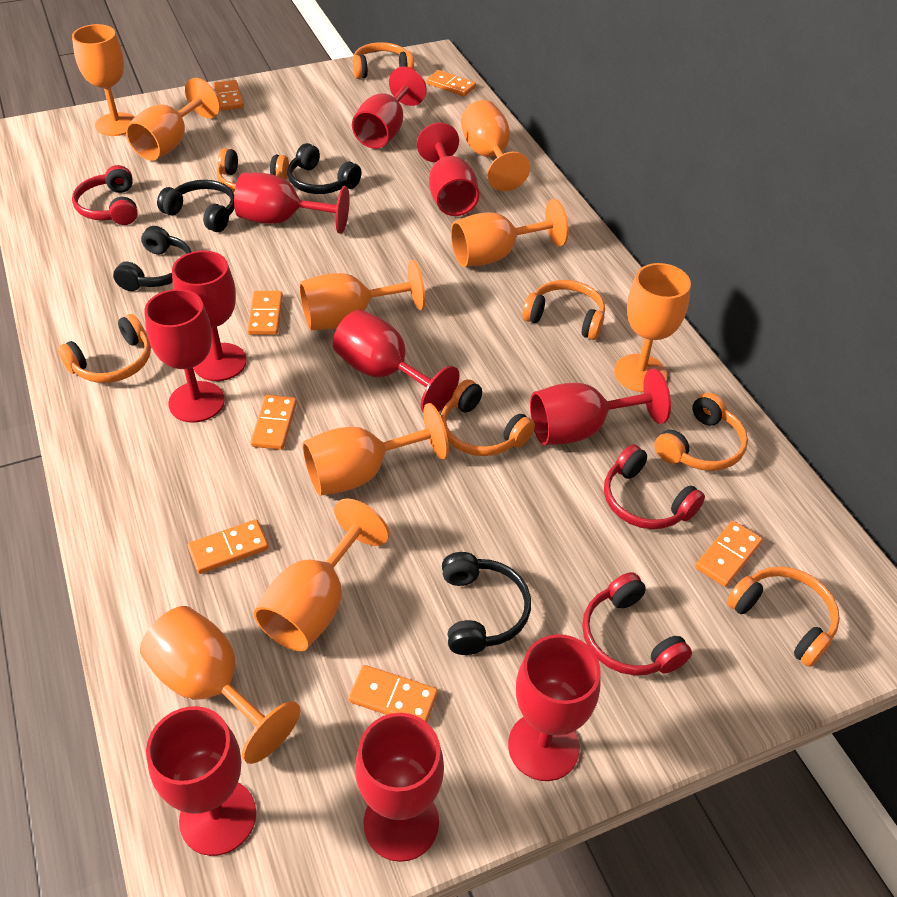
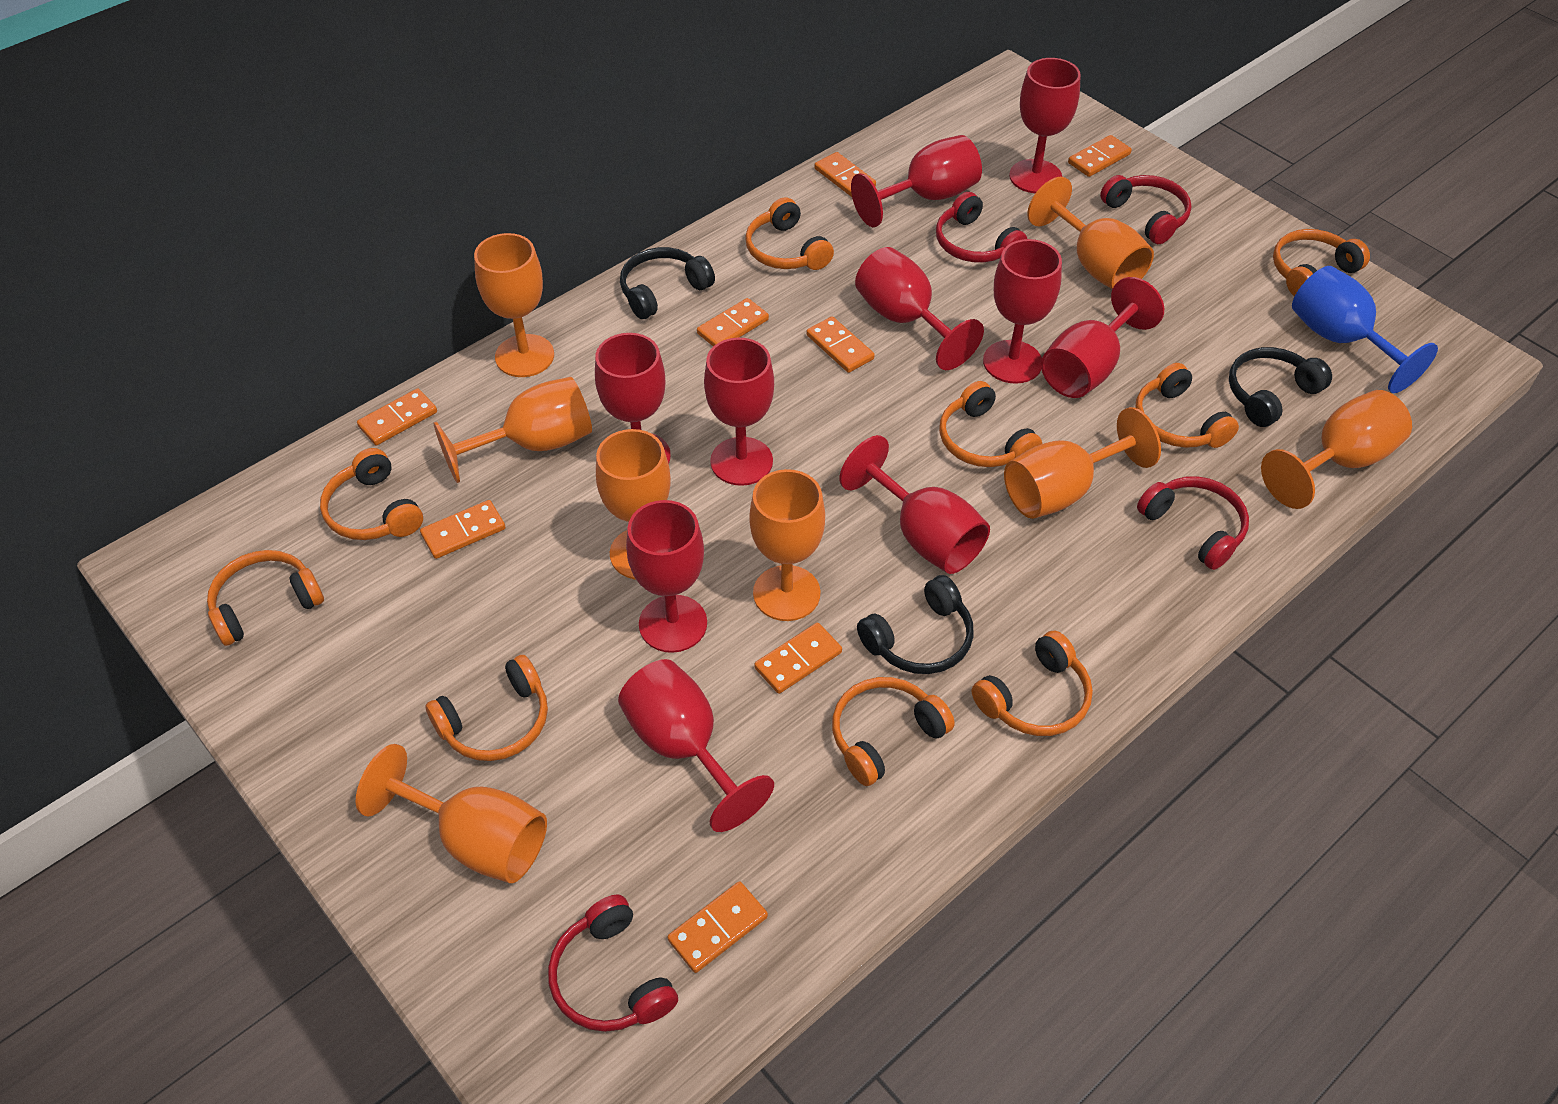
black headphones: 4 -> 3
blue goblet: 0 -> 1
orange domino: 7 -> 8
orange goblet: 9 -> 8
orange headphones: 7 -> 9
red headphones: 3 -> 4

